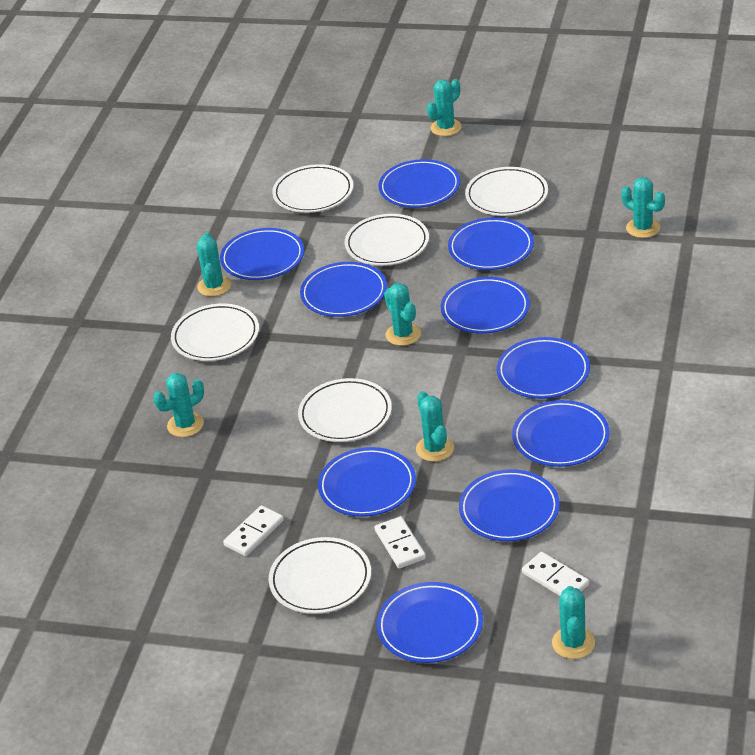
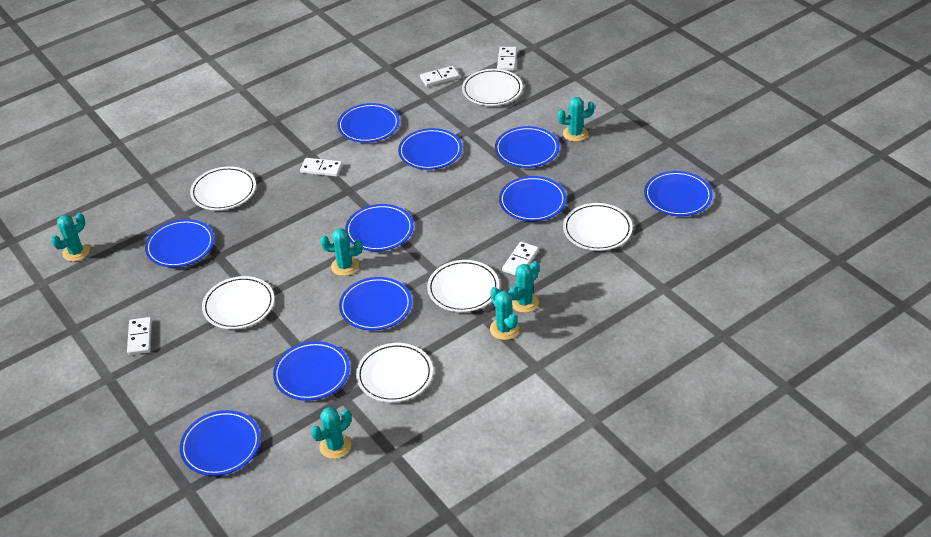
turquoise cactus: 7 -> 6
white domino: 3 -> 5

